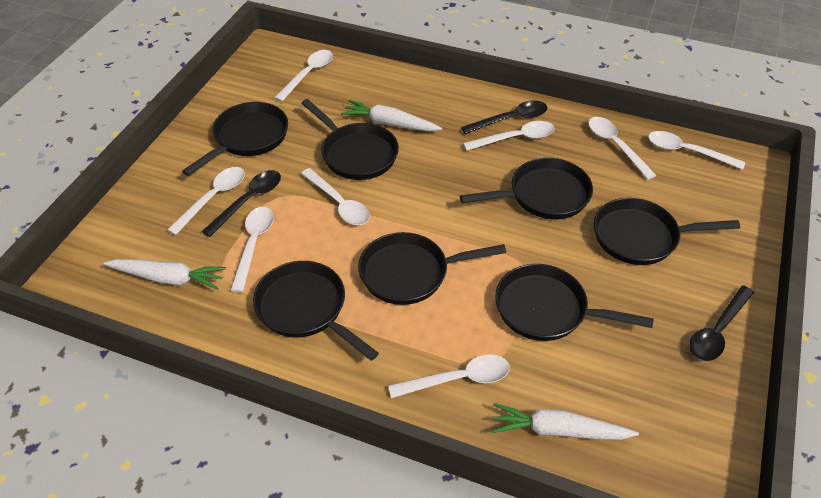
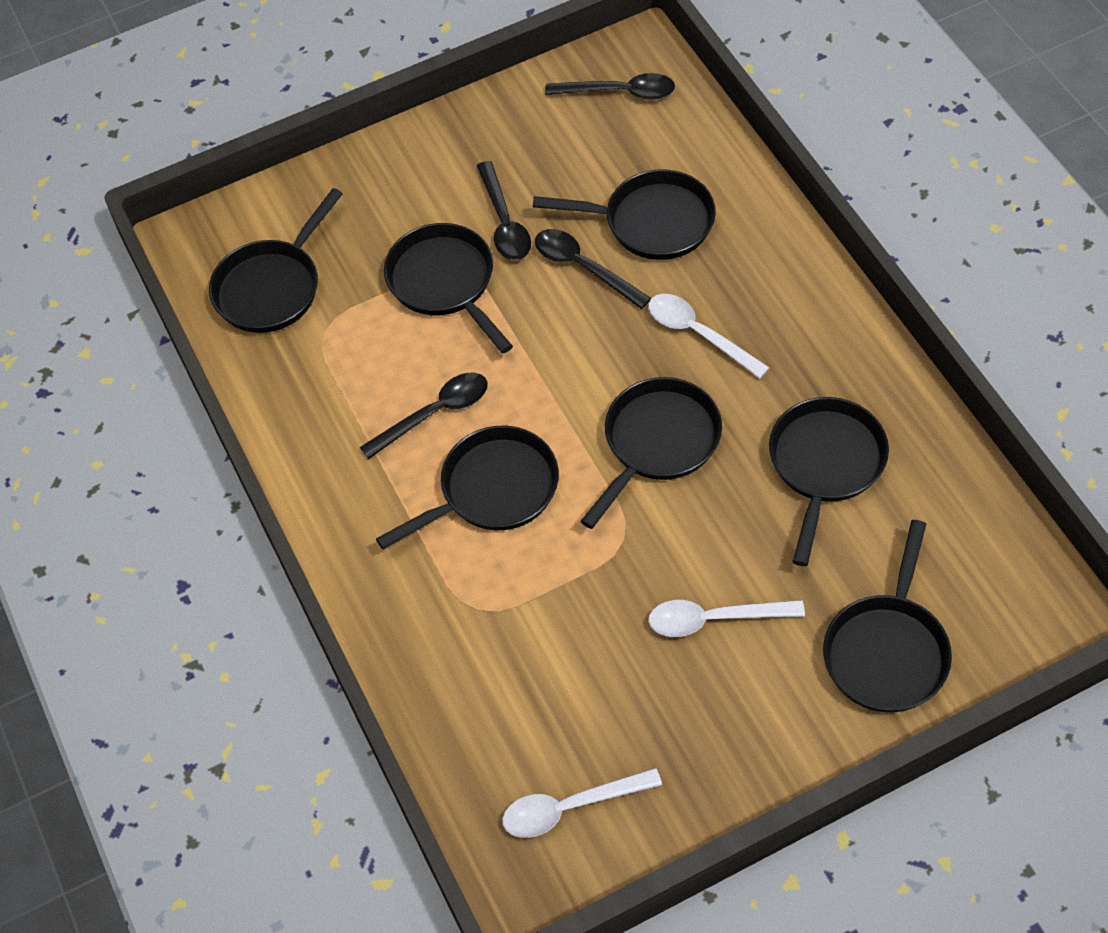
black spoon: 3 -> 4
white carrot: 3 -> 0
white spoon: 8 -> 3

